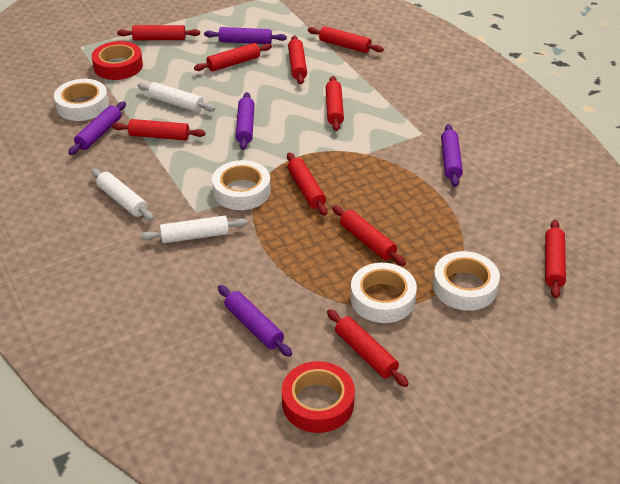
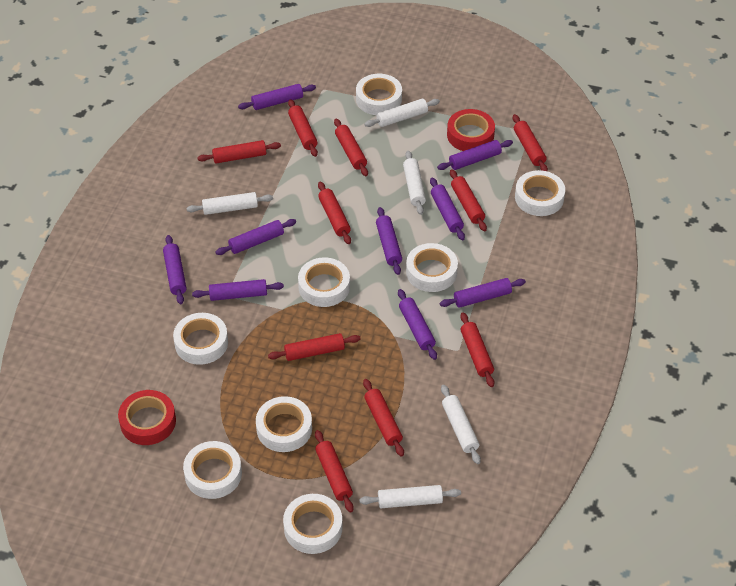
purple rolling pin: 5 -> 9
white rolling pin: 3 -> 5
white tape: 4 -> 8

